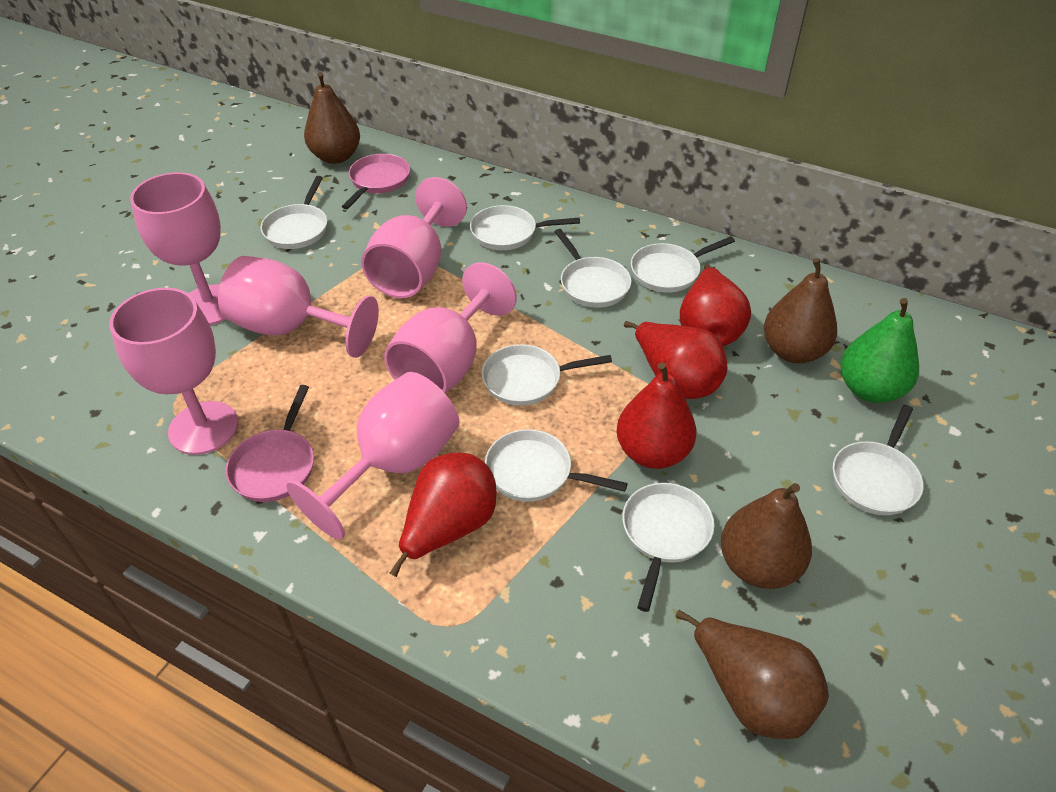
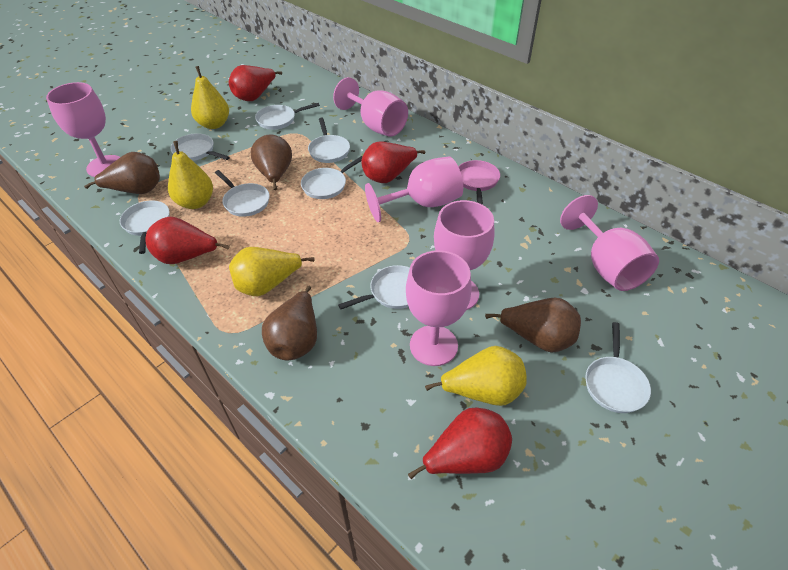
green pear: 1 -> 0
pink pan: 2 -> 1
yellow pear: 0 -> 4

